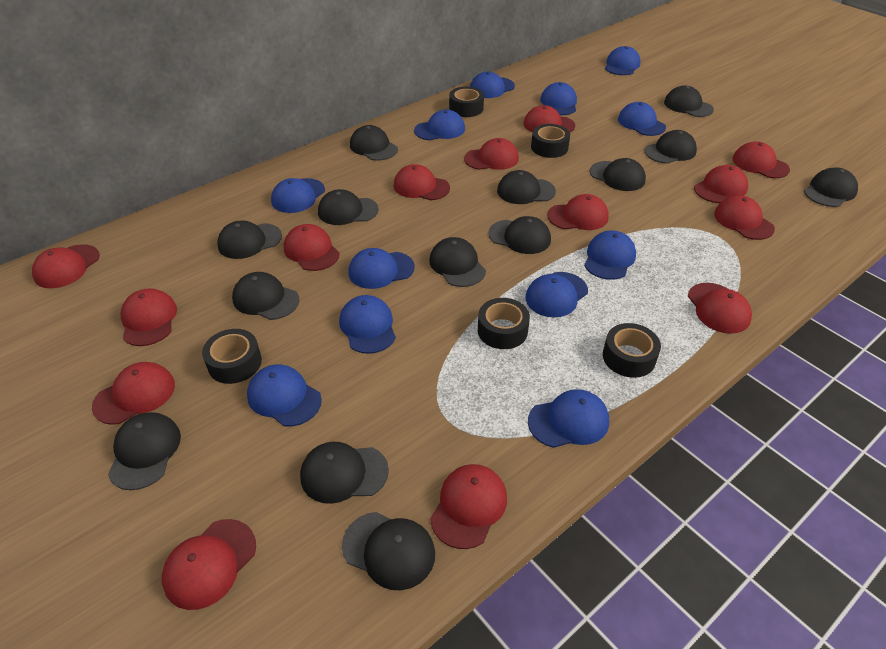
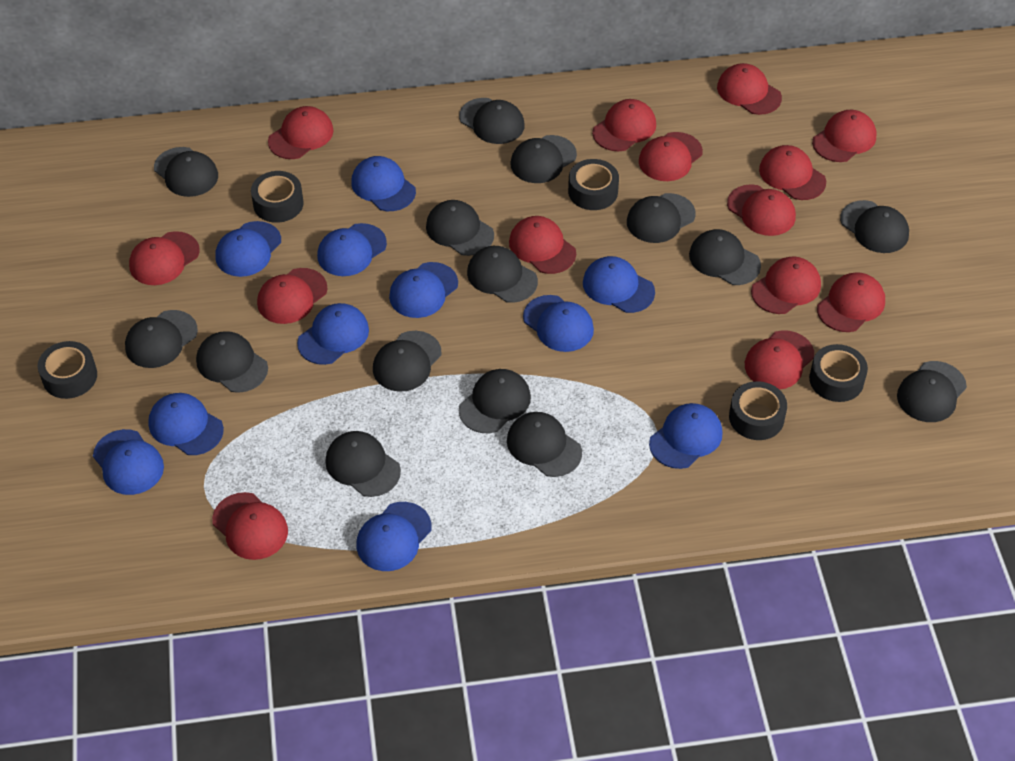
black cap: 14 -> 15
blue cap: 12 -> 11

